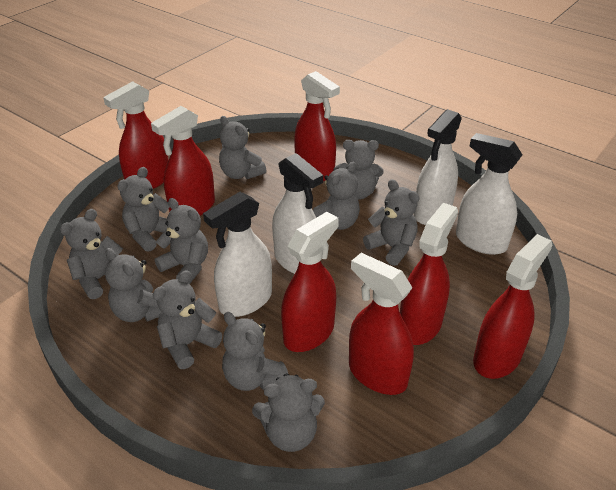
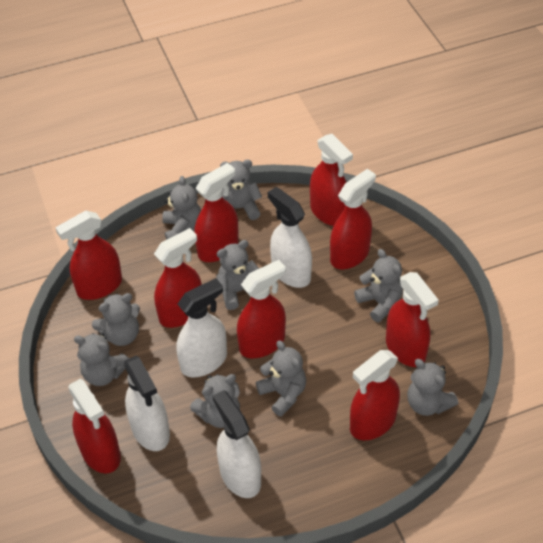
grey teddy bear: 11 -> 9
red spray bottle: 7 -> 9

